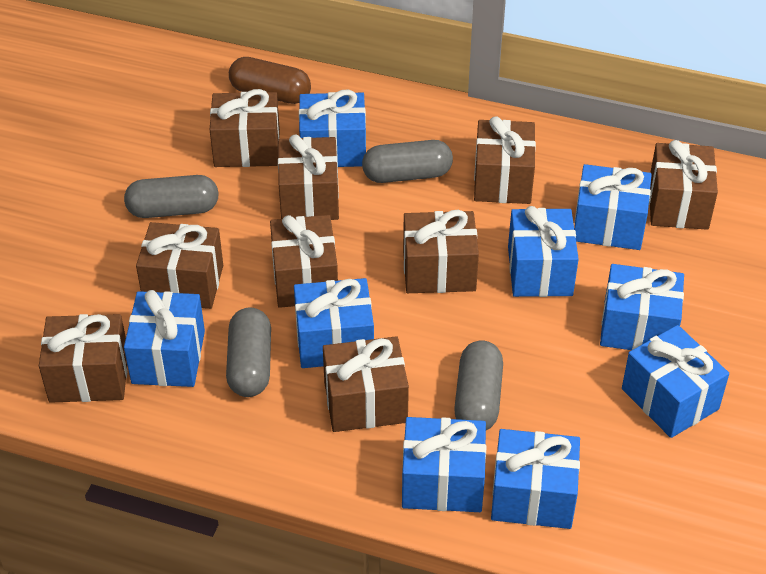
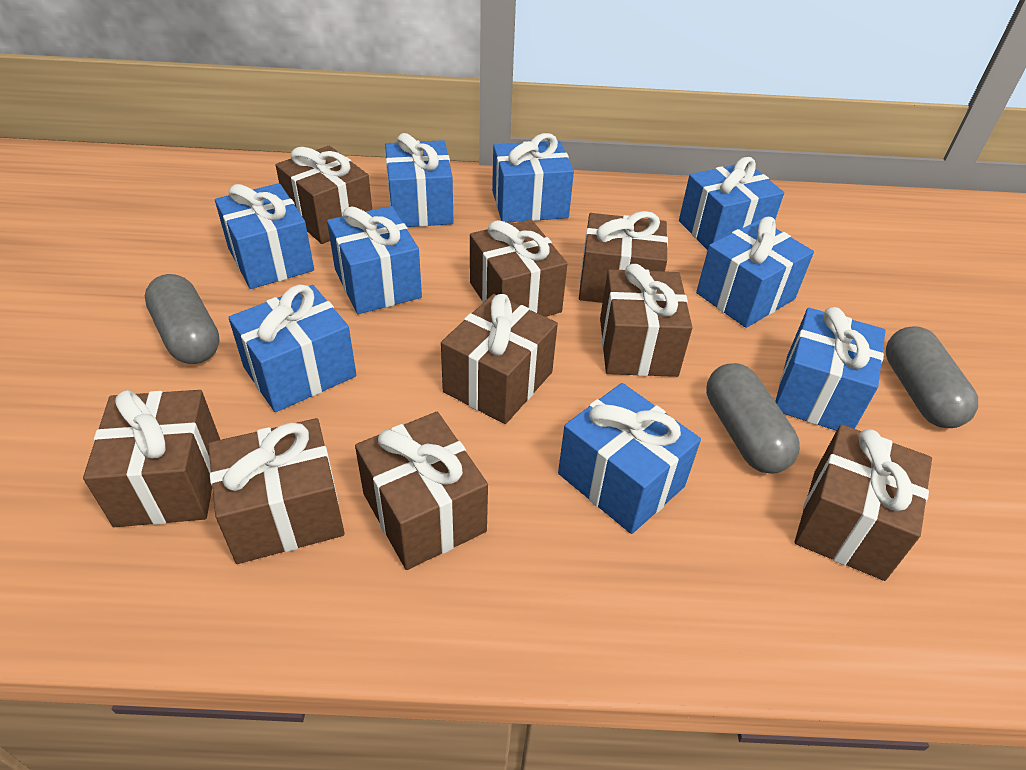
brown capsule: 1 -> 0
grey capsule: 4 -> 3

